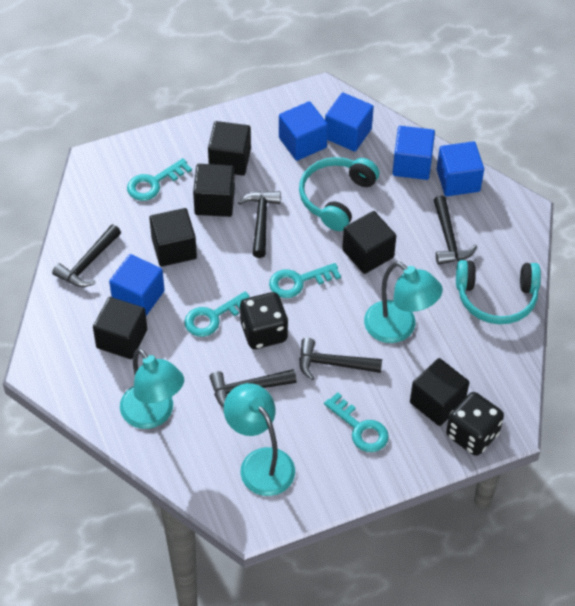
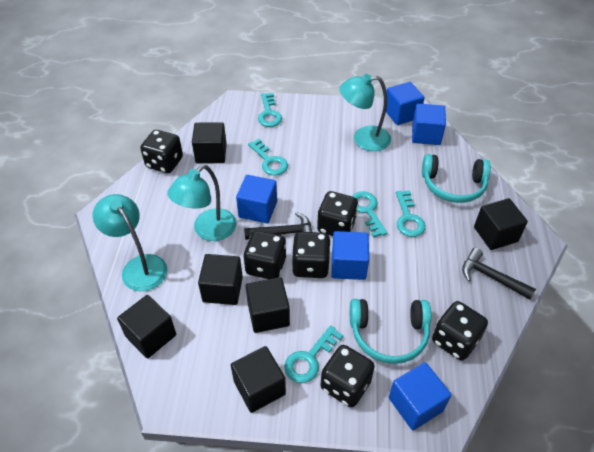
black dice: 2 -> 6
black hammer: 5 -> 2
turquoise key: 4 -> 5

